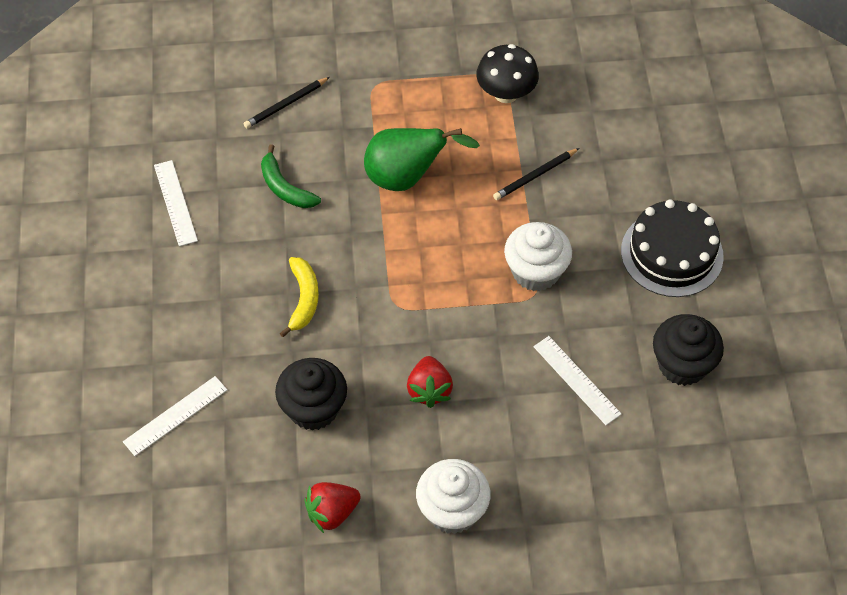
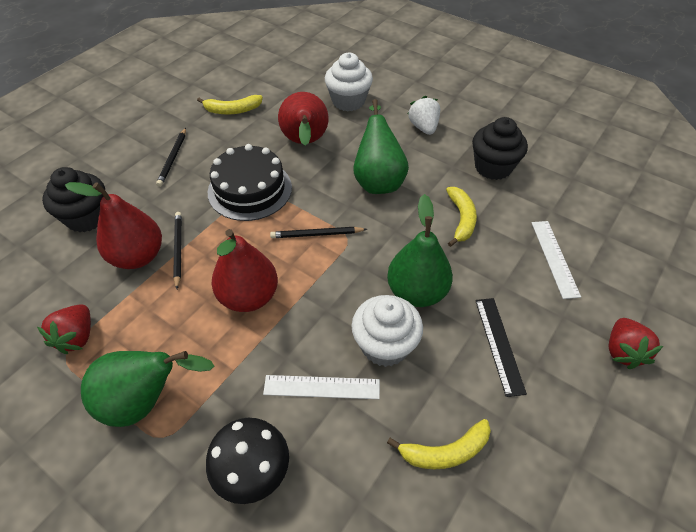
black pencil: 2 -> 3
black ruler: 0 -> 1
green banana: 1 -> 0
green pear: 1 -> 3
red pear: 0 -> 3
white ruler: 3 -> 2
white strawberry: 0 -> 1
yellow banana: 1 -> 3

